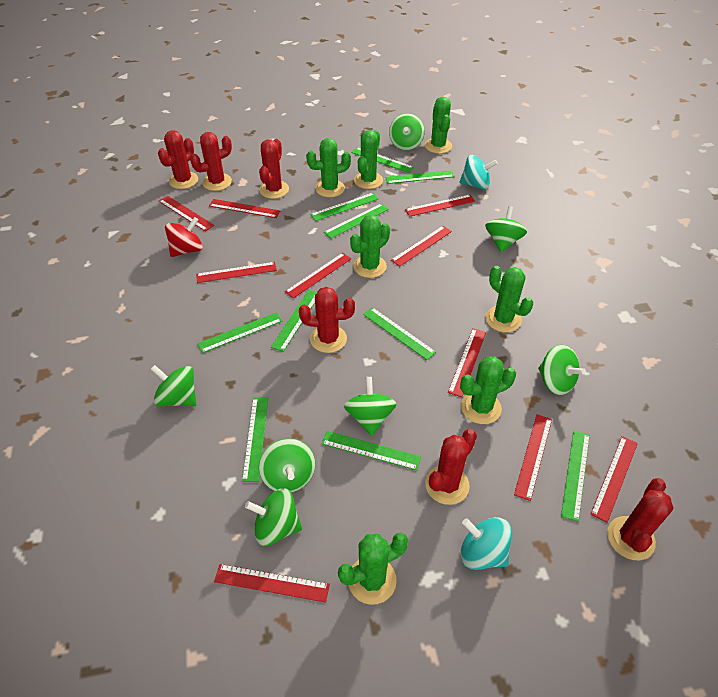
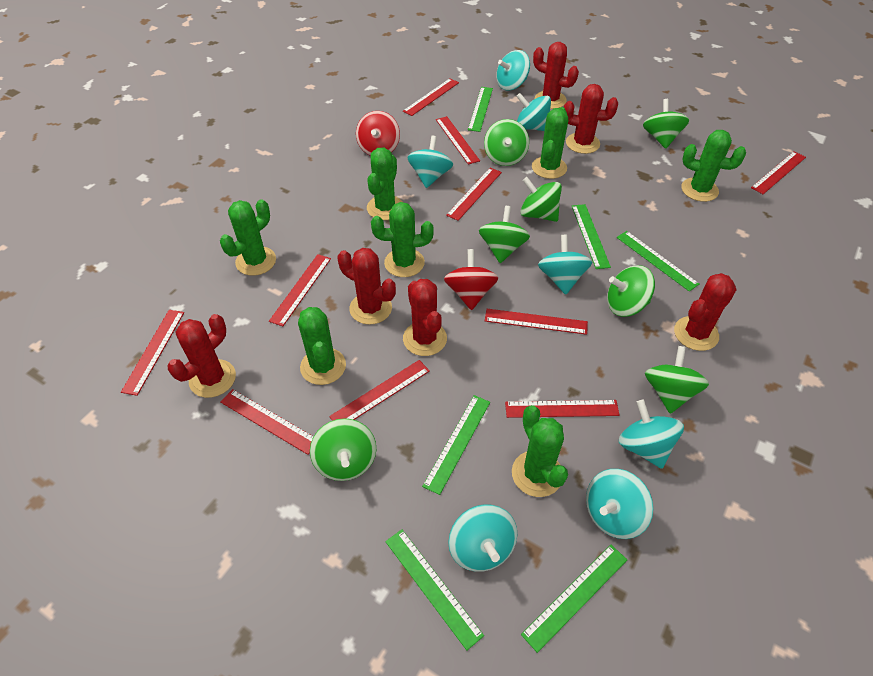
green ruler: 10 -> 6
red spinning top: 1 -> 2
turquoise spinning top: 2 -> 7

